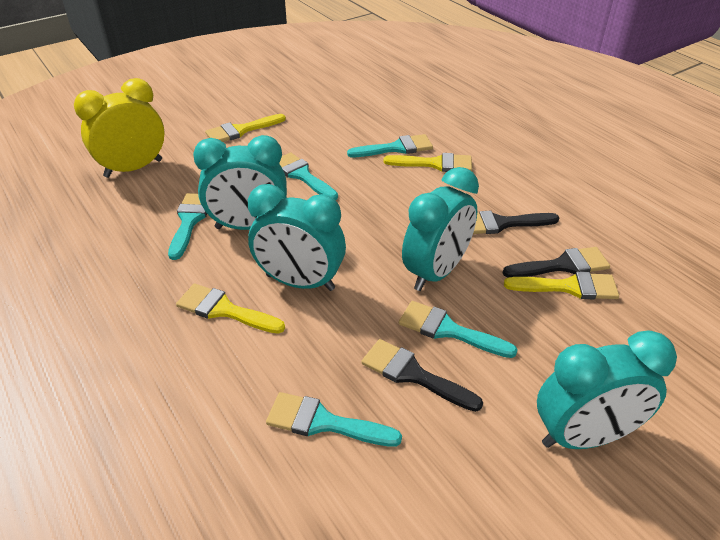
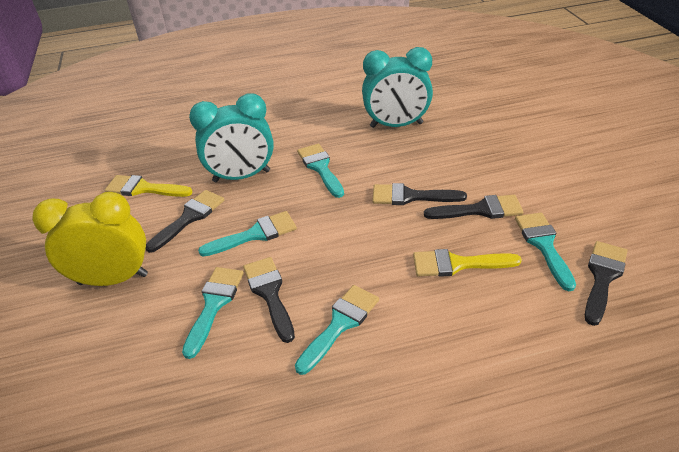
black brush: 3 -> 5
turquoise clock: 4 -> 2
yellow brush: 4 -> 2

